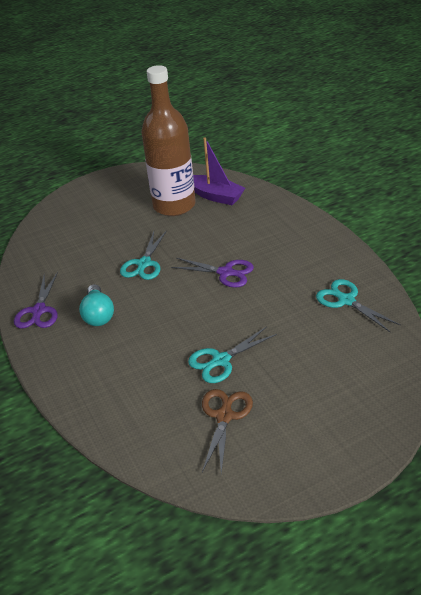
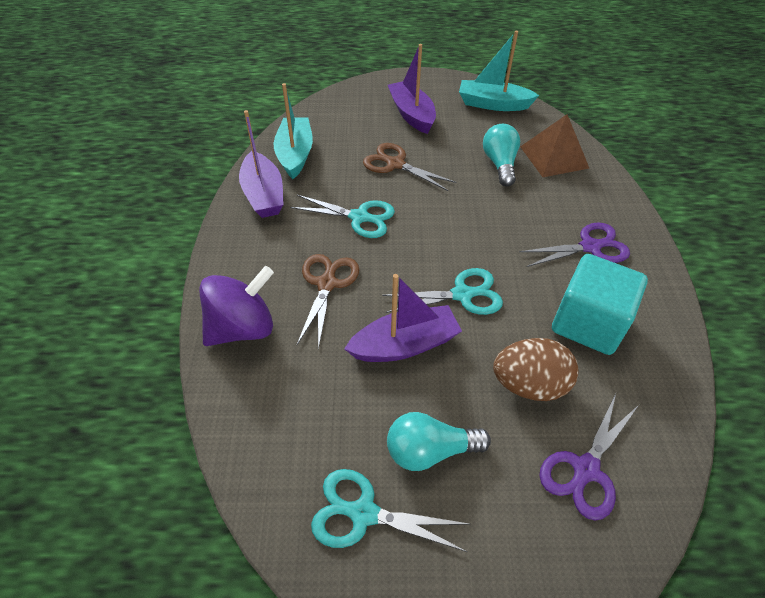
brown bottle: 1 -> 0
brown egg: 0 -> 1
brown pyramid: 0 -> 1
brown scissors: 1 -> 2
purple boat: 1 -> 3
purple spinning top: 0 -> 1
turquoise boat: 0 -> 2
turquoise cube: 0 -> 1
turquoise light bulb: 1 -> 2

